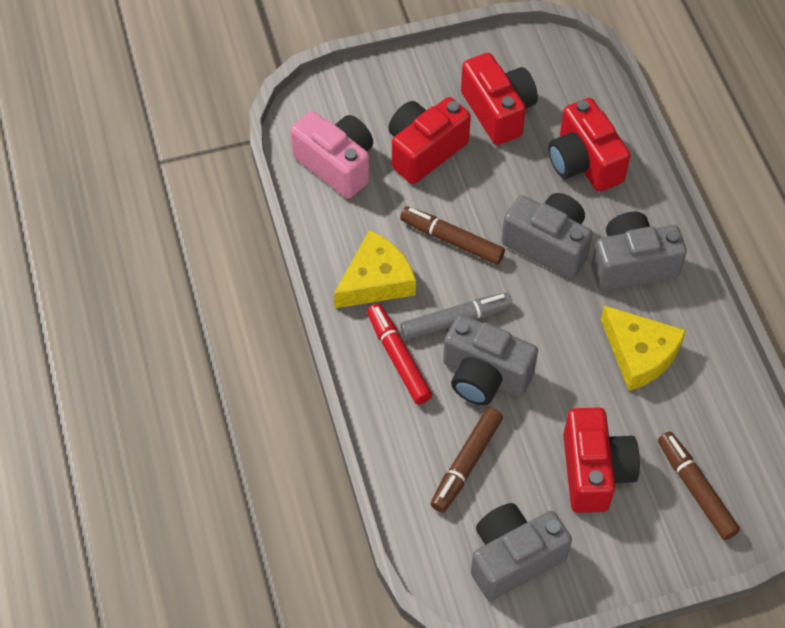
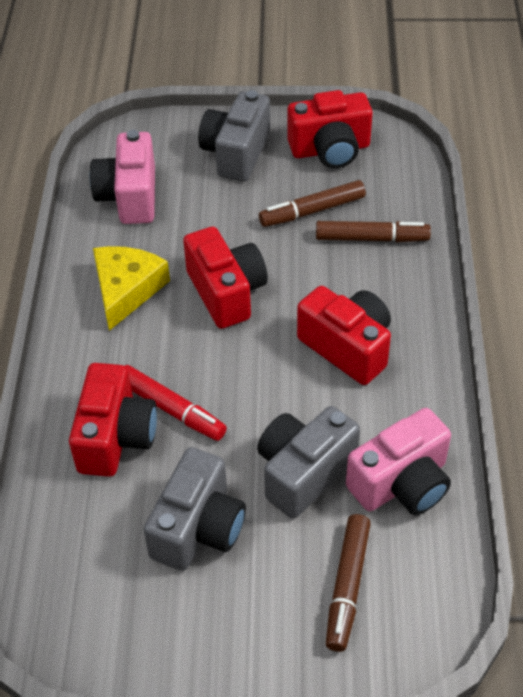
grey camera: 4 -> 3
grey marker: 1 -> 0
pink camera: 1 -> 2
yellow cheese: 2 -> 1

